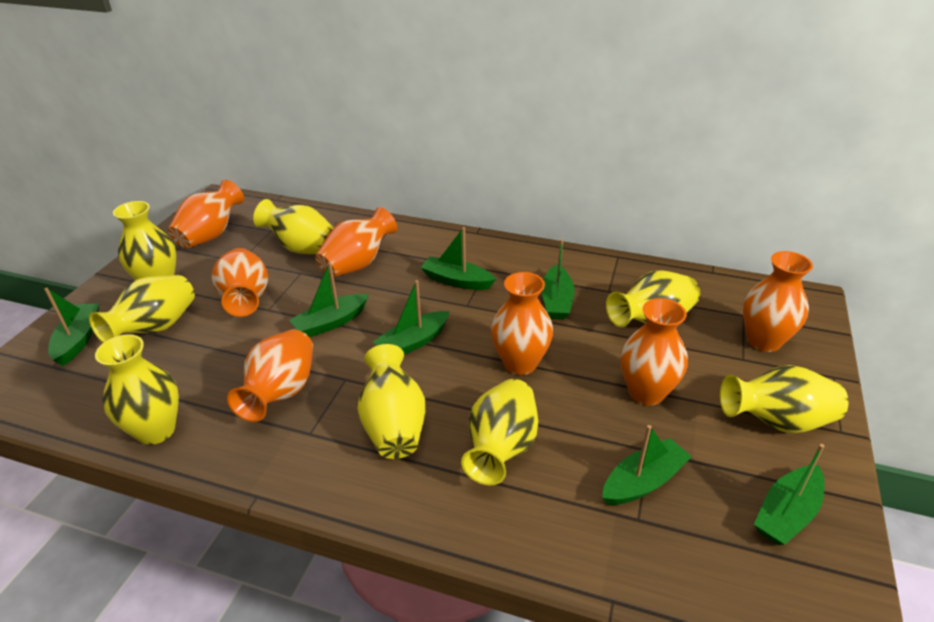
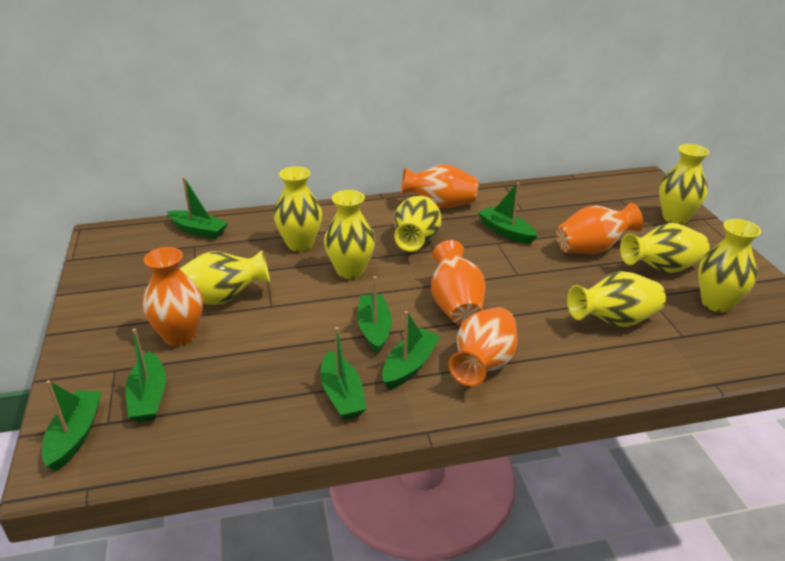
orange vase: 7 -> 5

